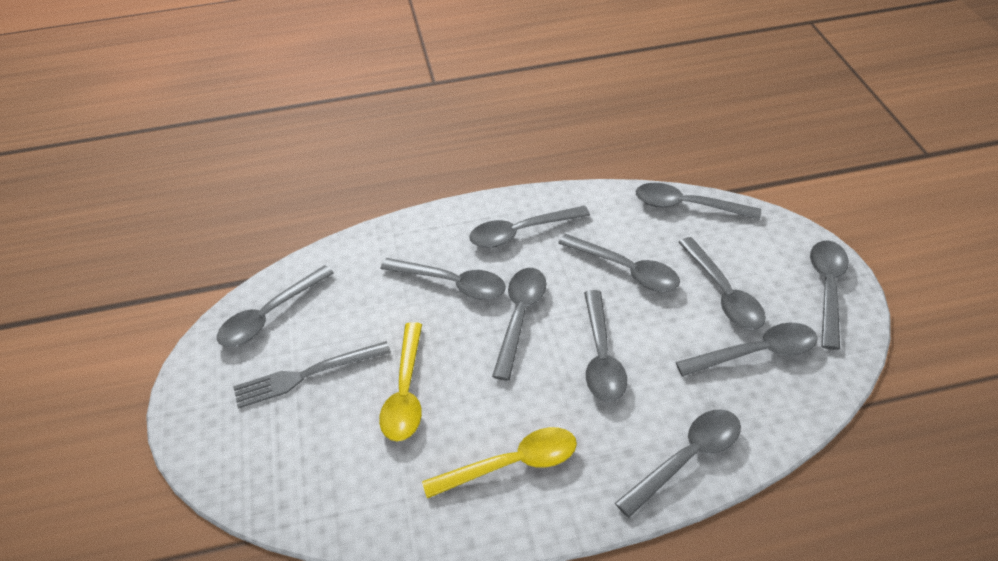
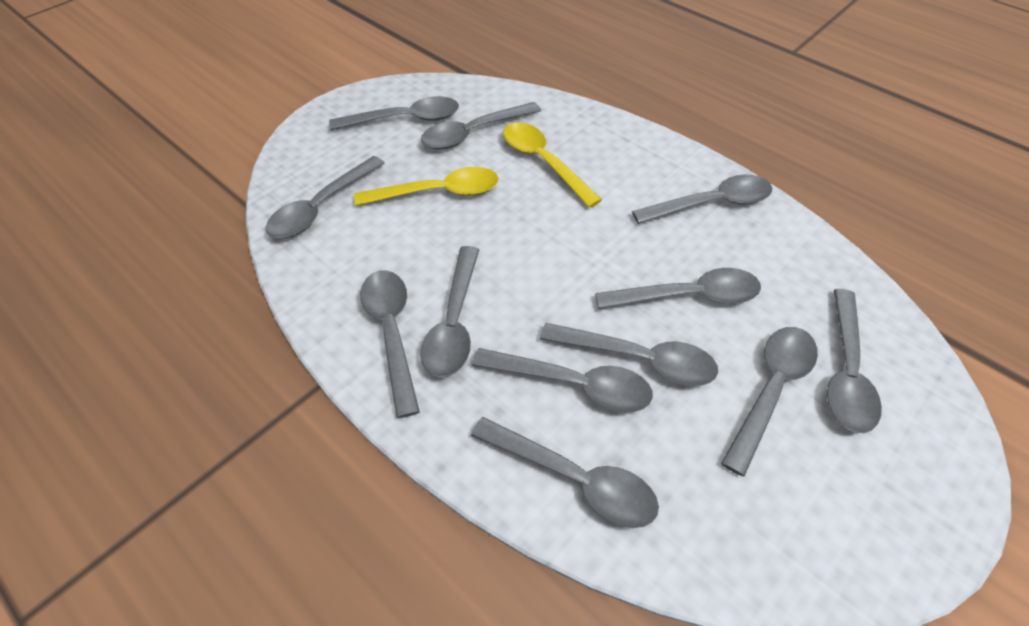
grey fork: 1 -> 0
grey spoon: 11 -> 12

